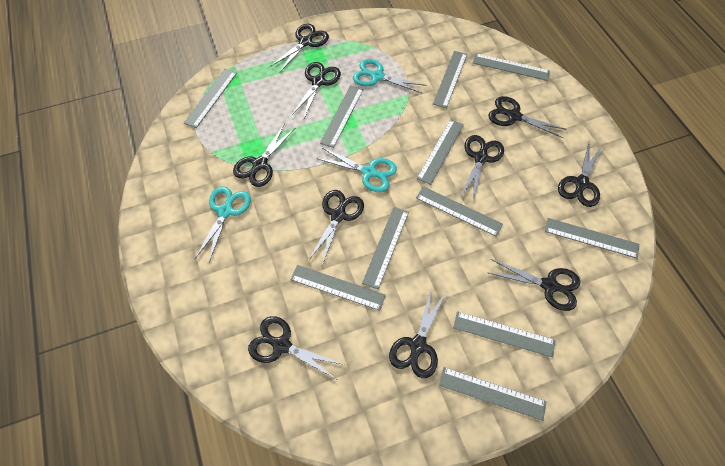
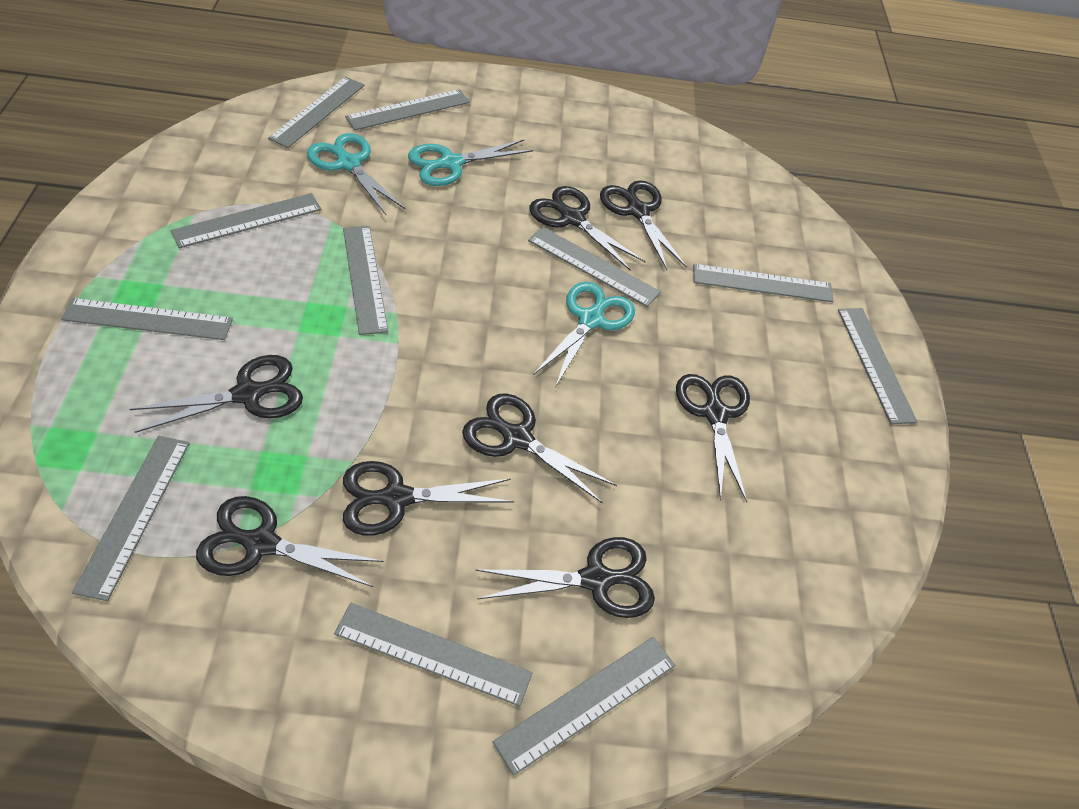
black scissors: 10 -> 8

